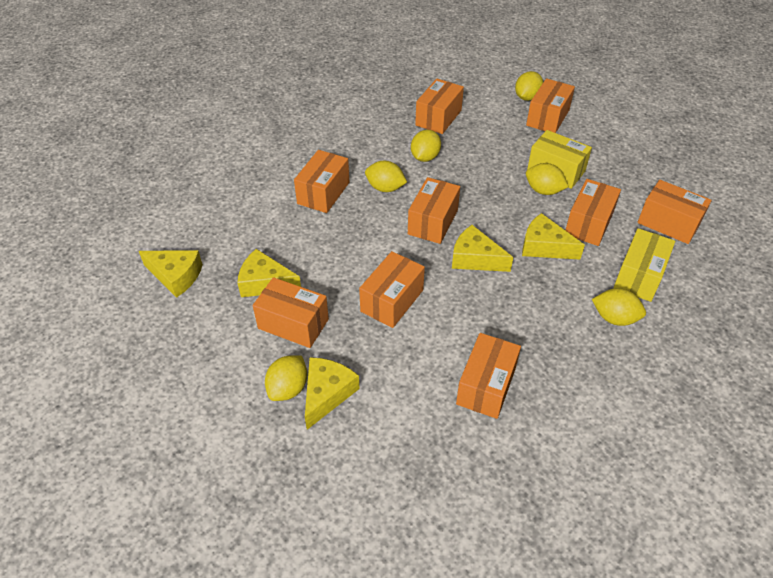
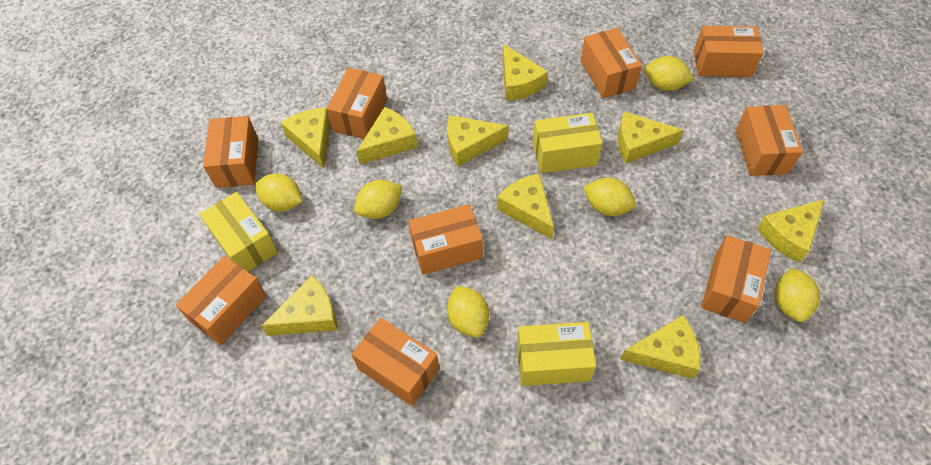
yellow box: 2 -> 3
yellow cheese: 5 -> 9

